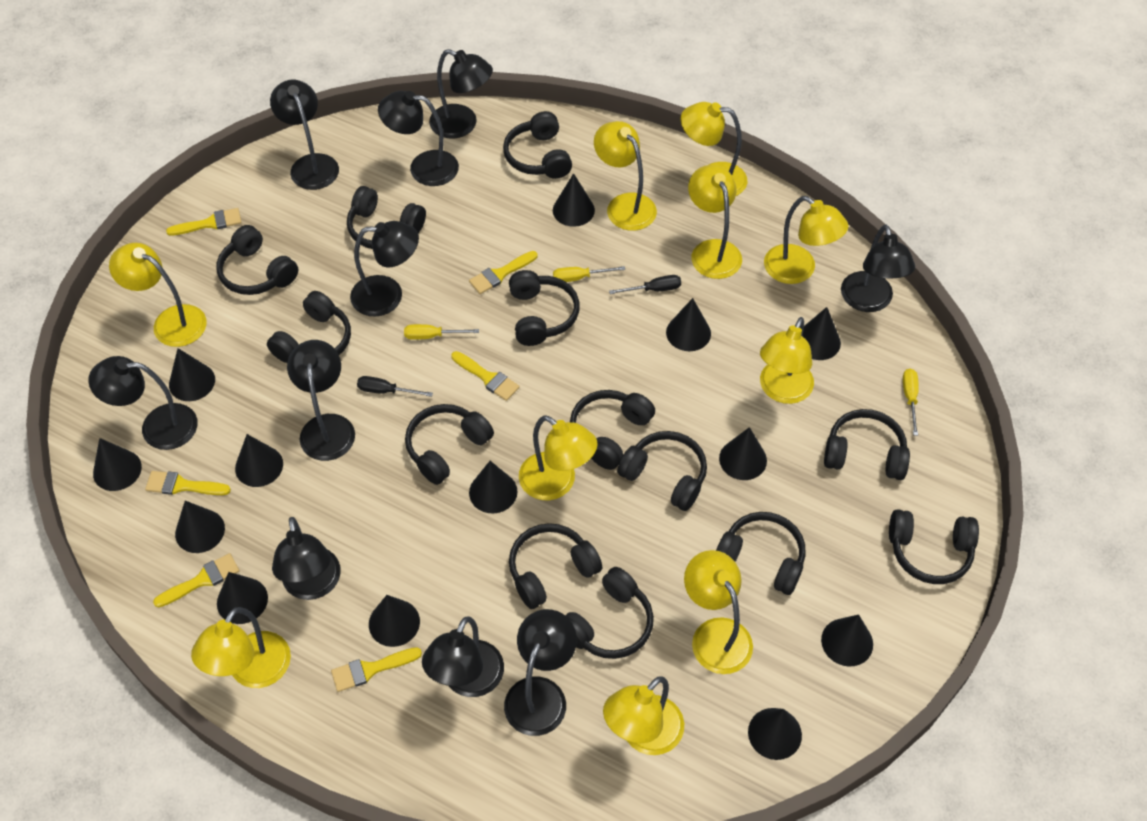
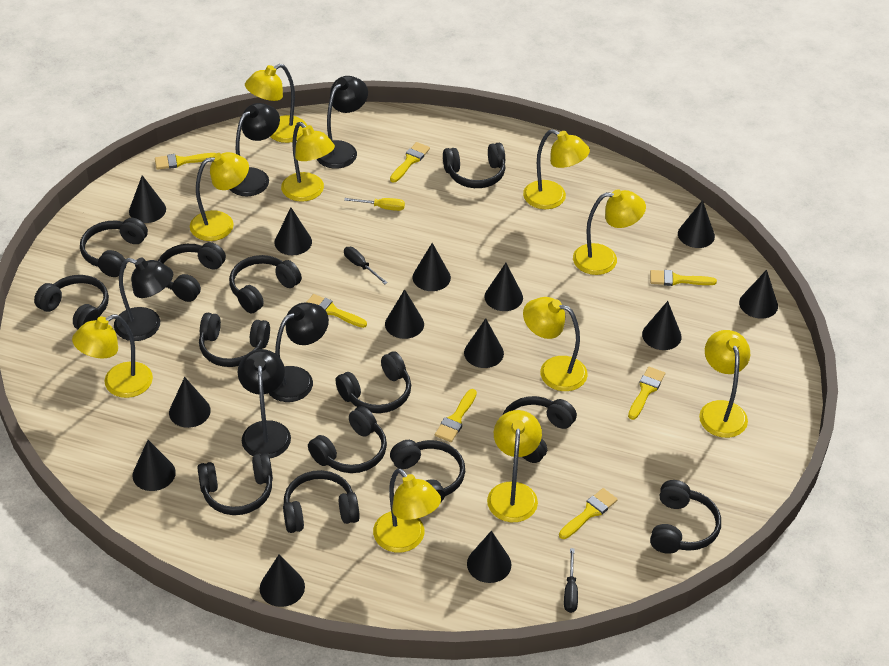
black lamp: 10 -> 5
yellow brush: 6 -> 7
yellow screwdriver: 3 -> 1

